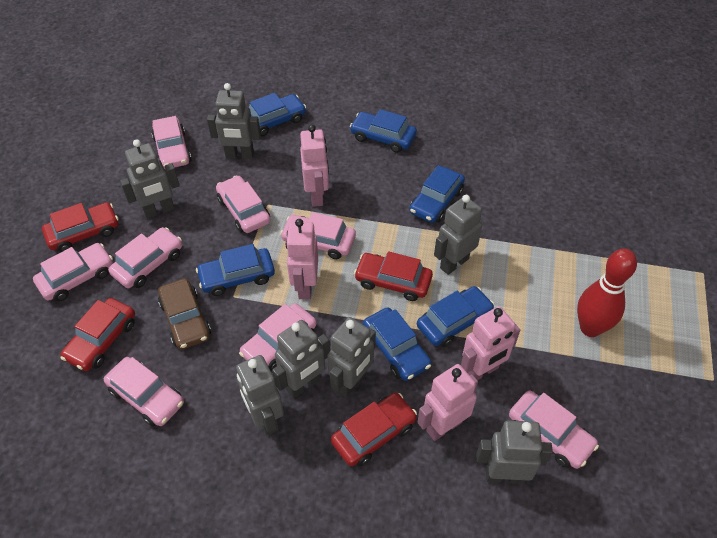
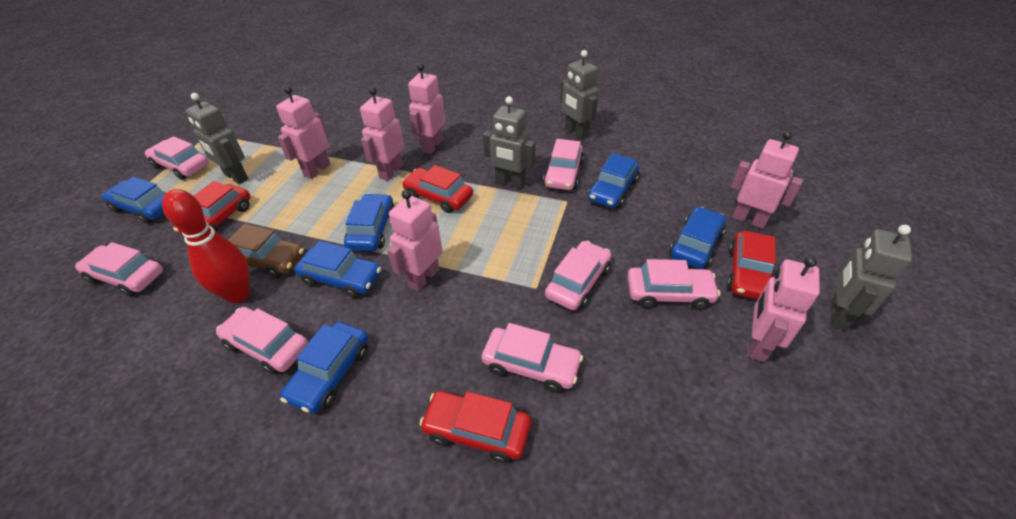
grey robot: 7 -> 4
pink car: 8 -> 7
pink robot: 4 -> 6

